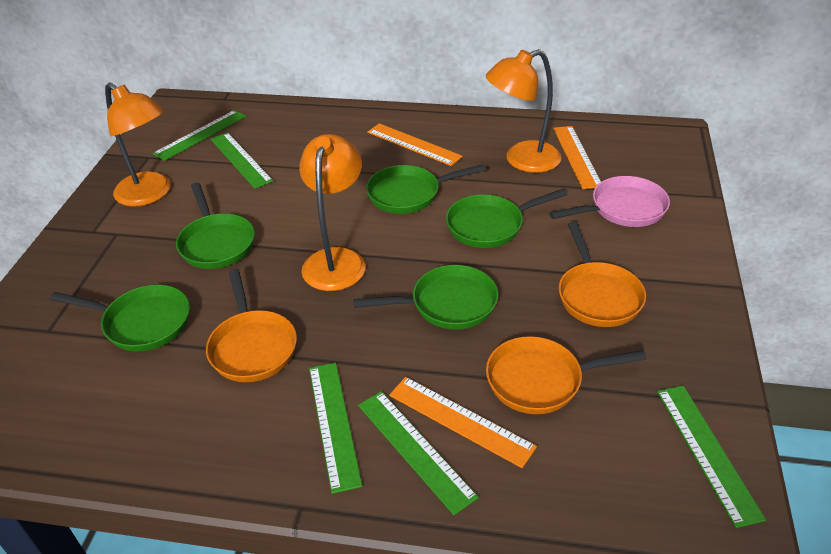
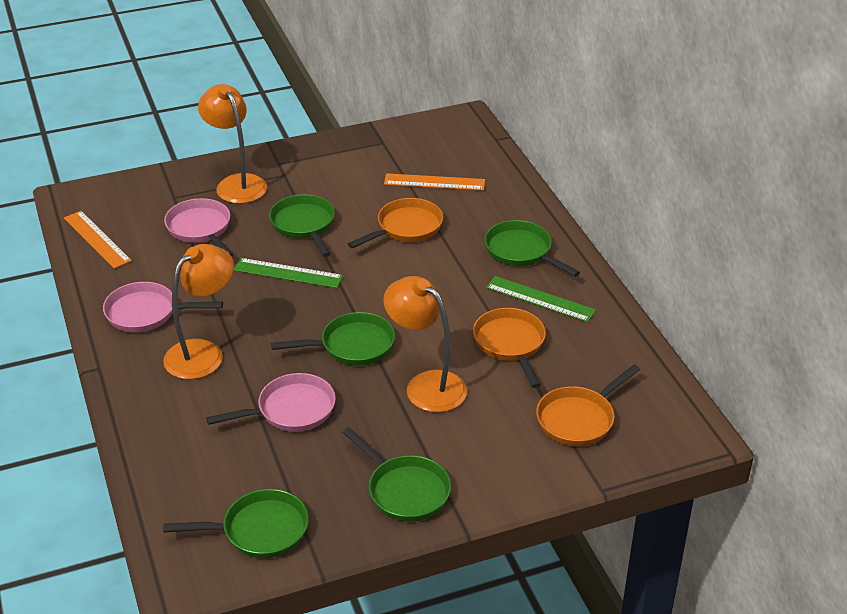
green ruler: 5 -> 2
orange ruler: 3 -> 2
pink pan: 1 -> 3

